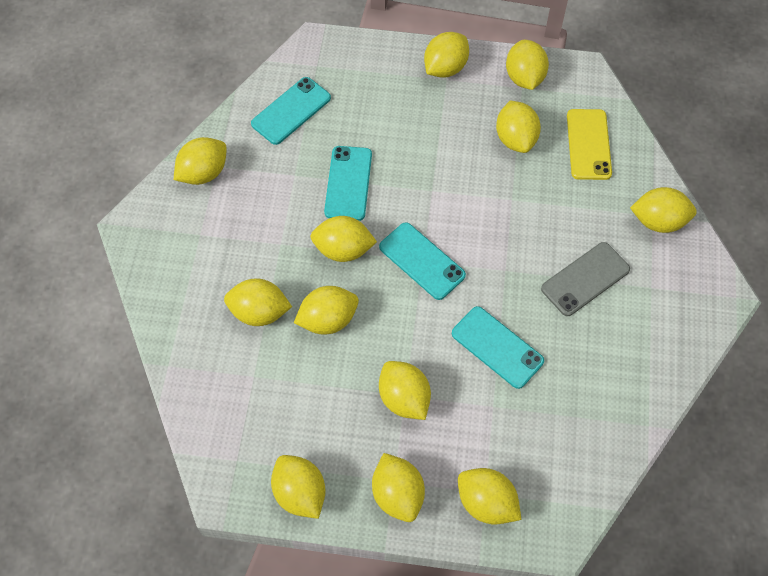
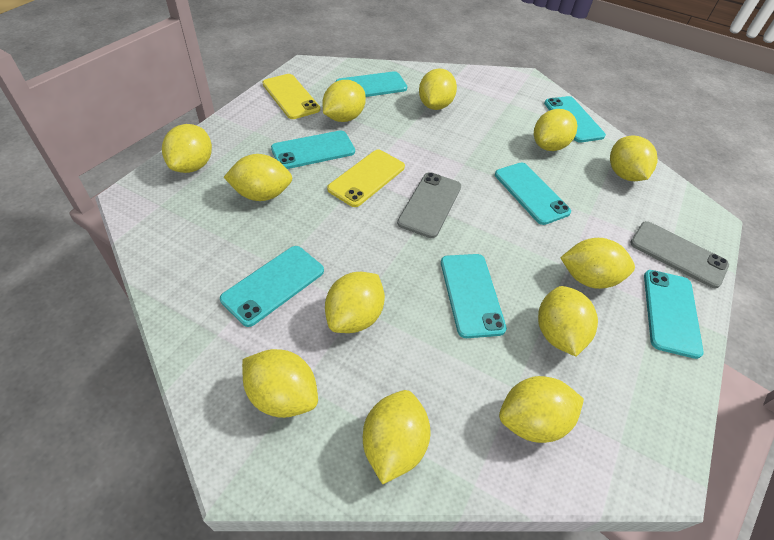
grey phone: 1 -> 2
turquoise phone: 4 -> 7
yellow phone: 1 -> 2

